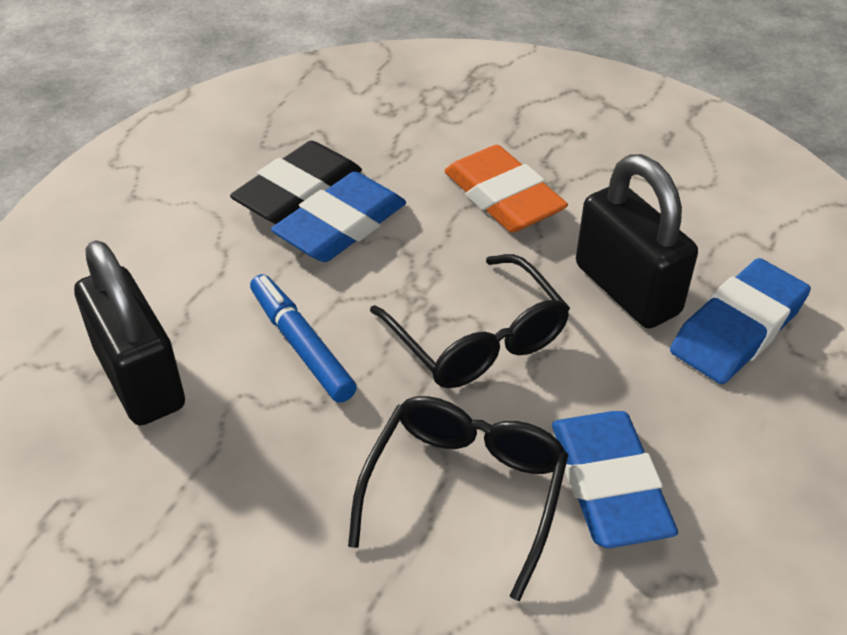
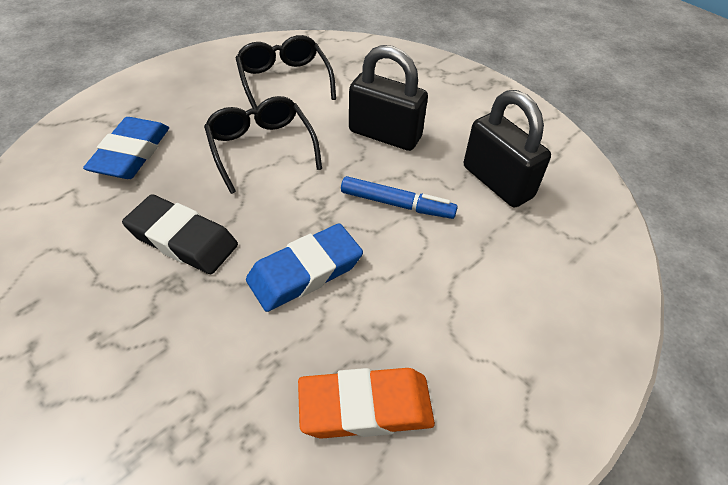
blue eraser: 3 -> 2

